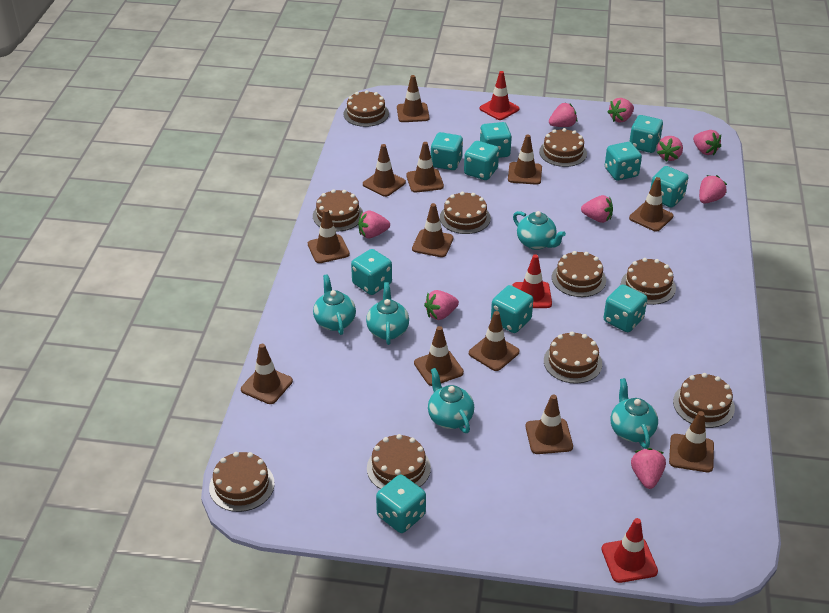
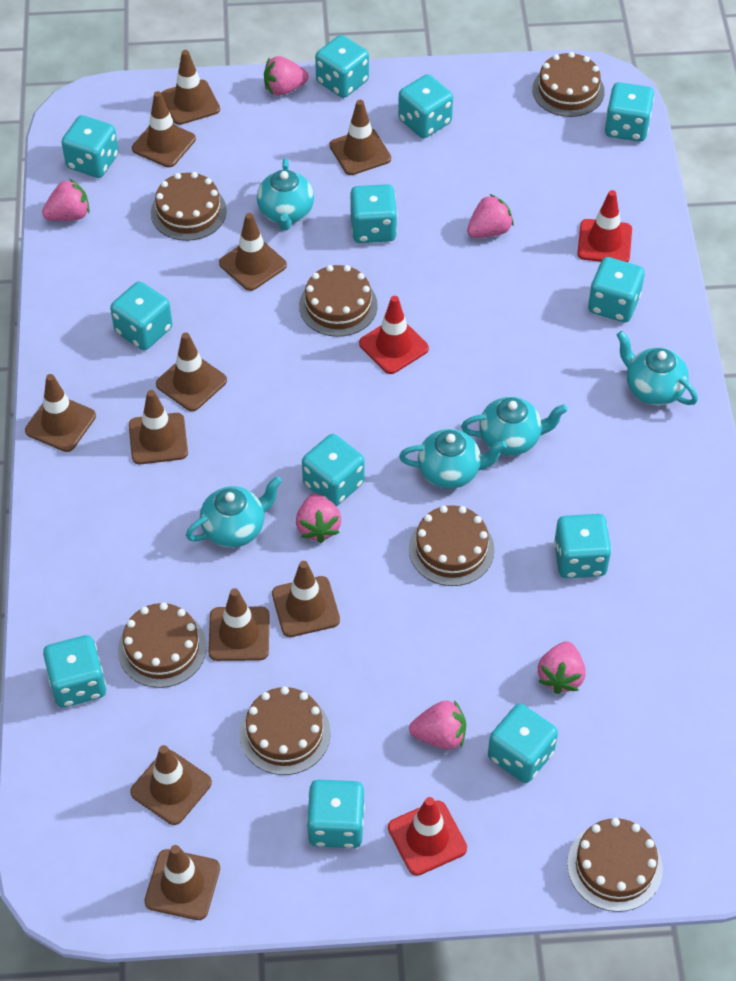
brown cake: 10 -> 7
brown traffic cone: 12 -> 11
pink strawberry: 9 -> 6
turquoise dice: 10 -> 12

